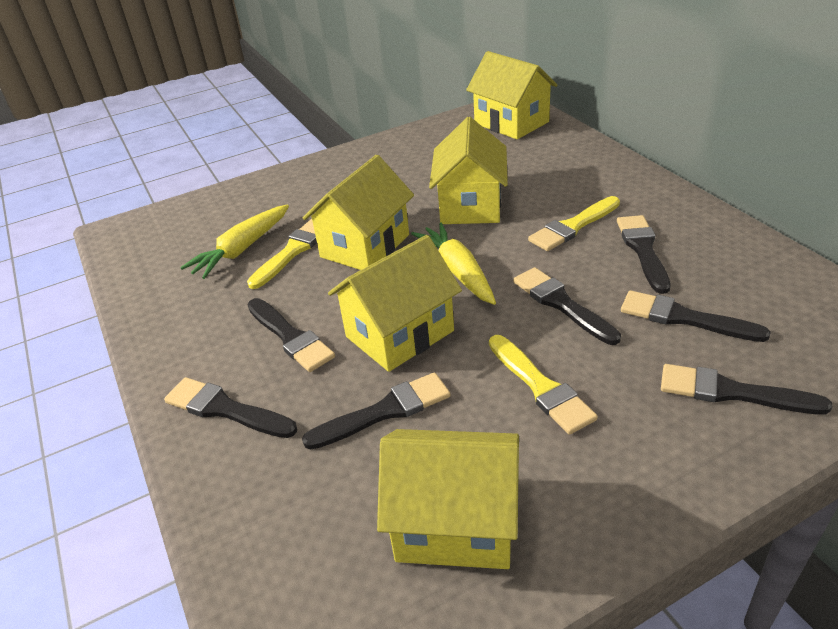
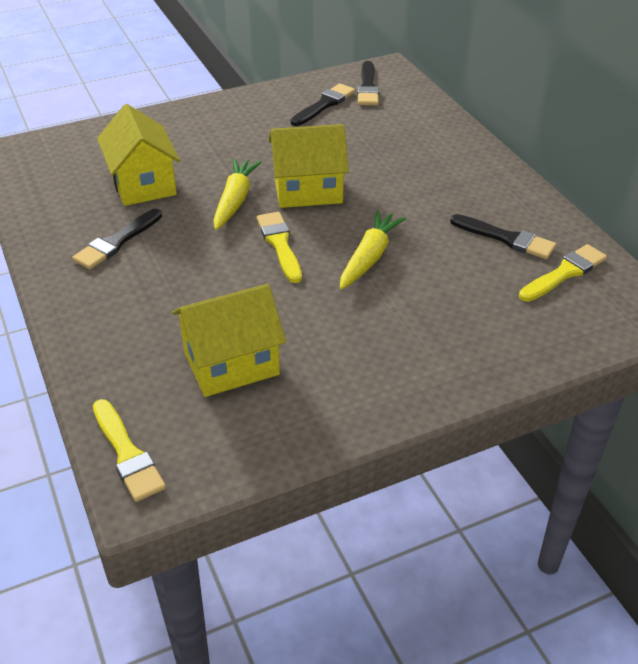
black brush: 7 -> 4
yellow house: 5 -> 3

